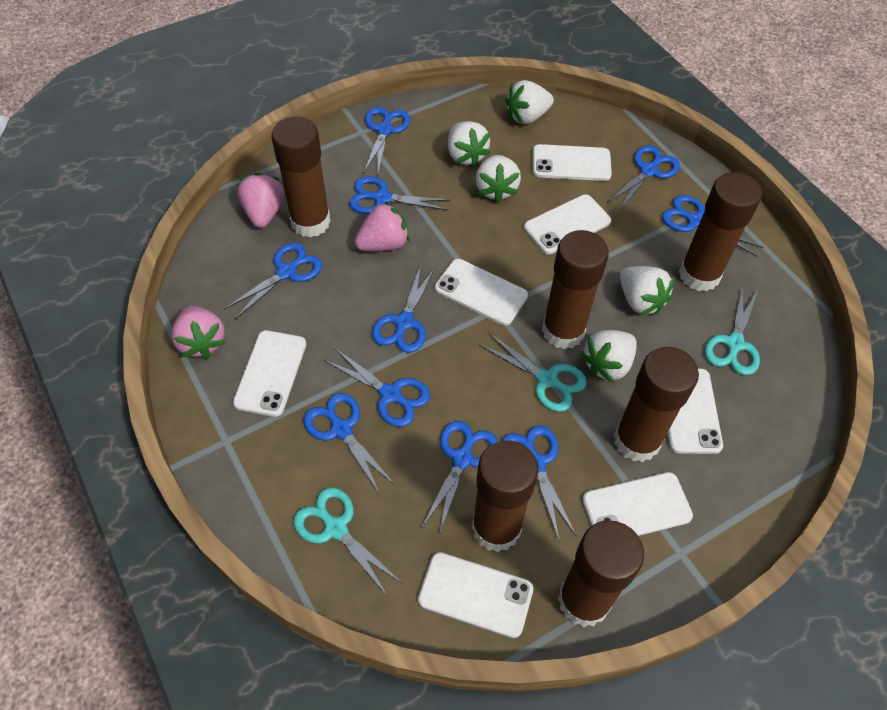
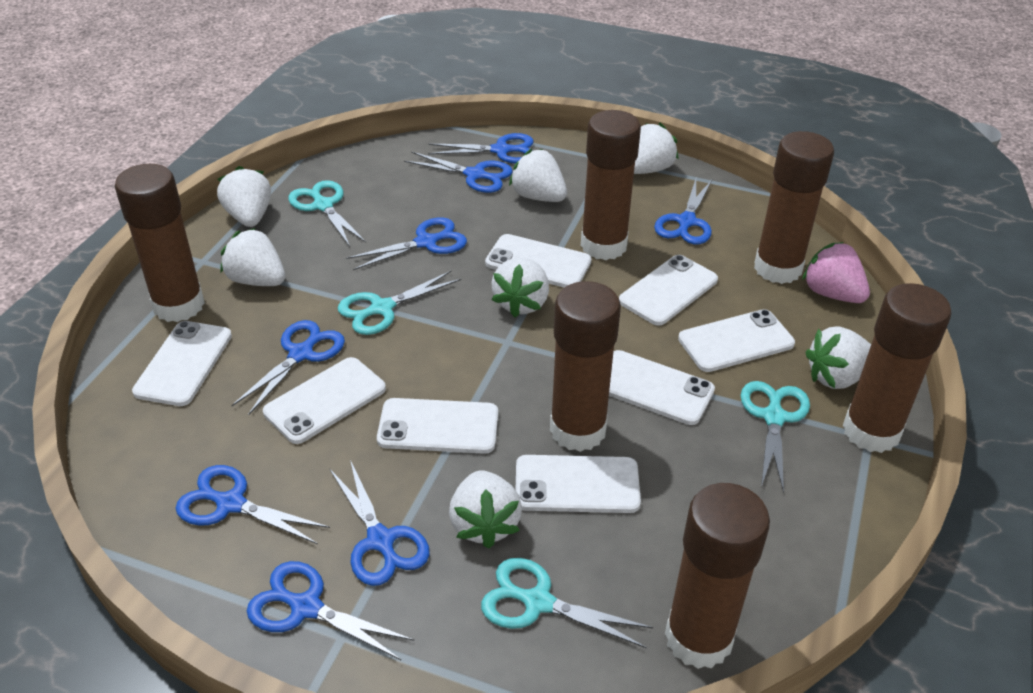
blue scissors: 10 -> 8
pink strawberry: 3 -> 1
turquoise scissors: 3 -> 4
white phone: 7 -> 8
white strawberry: 5 -> 7

